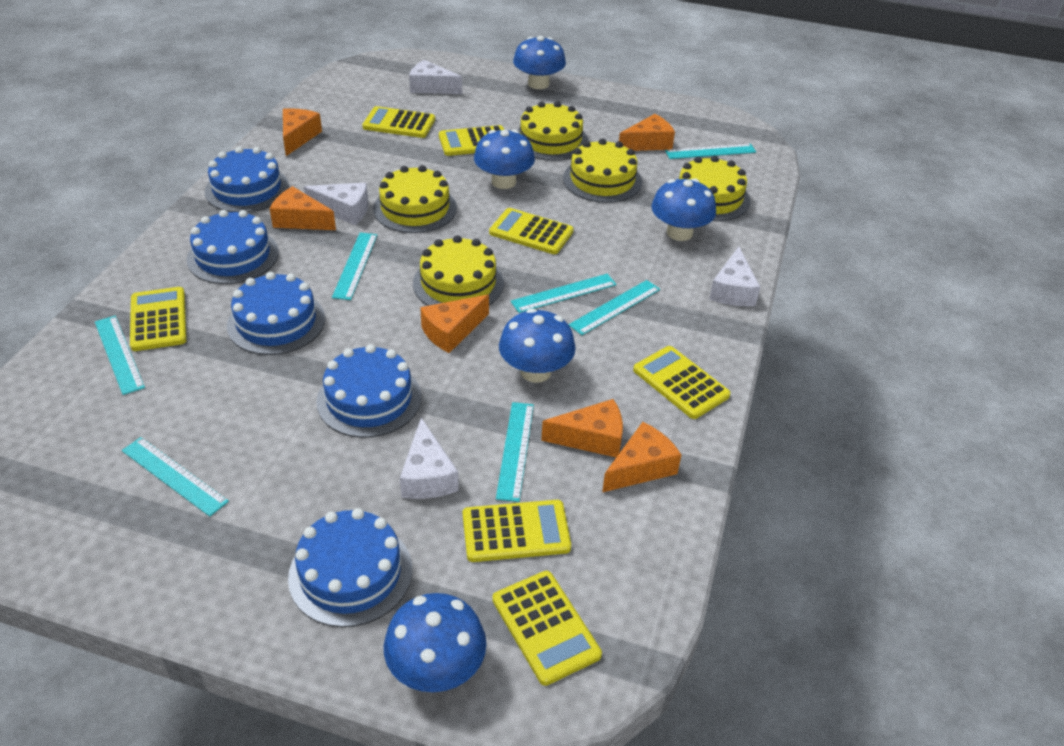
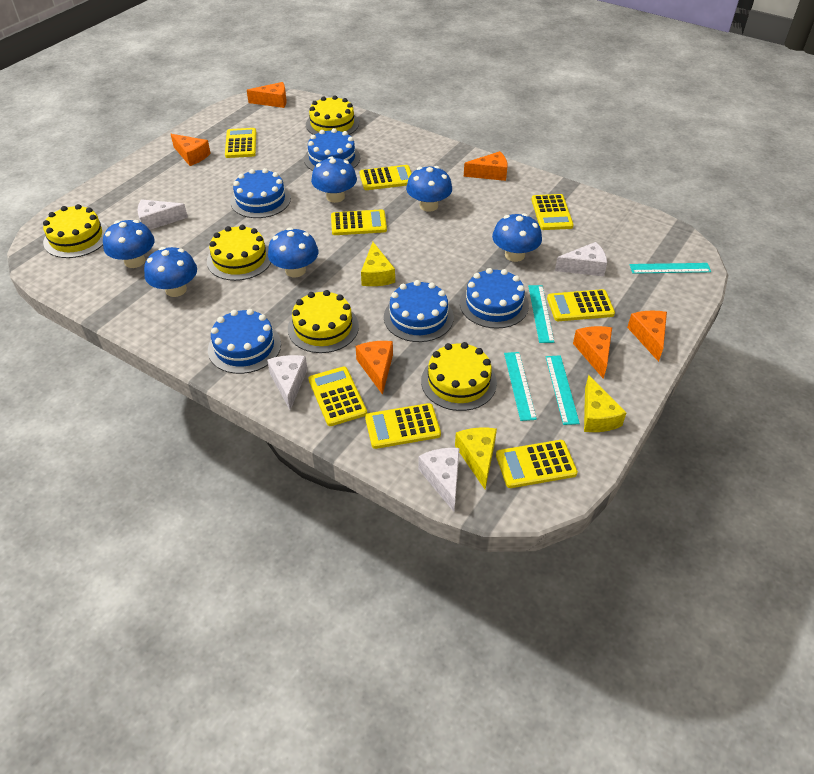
blue mushroom: 5 -> 6
turquoise ruler: 7 -> 4
yellow calculator: 7 -> 8
yellow cheese: 0 -> 3

